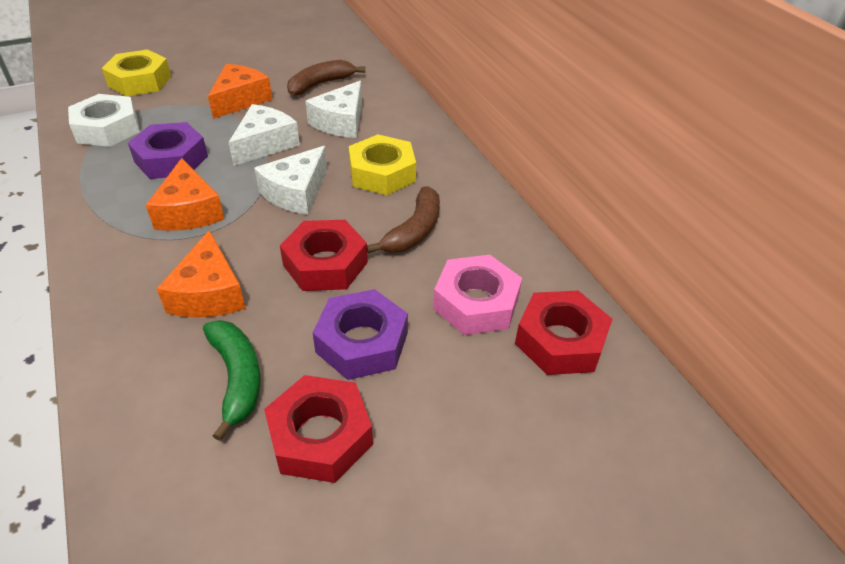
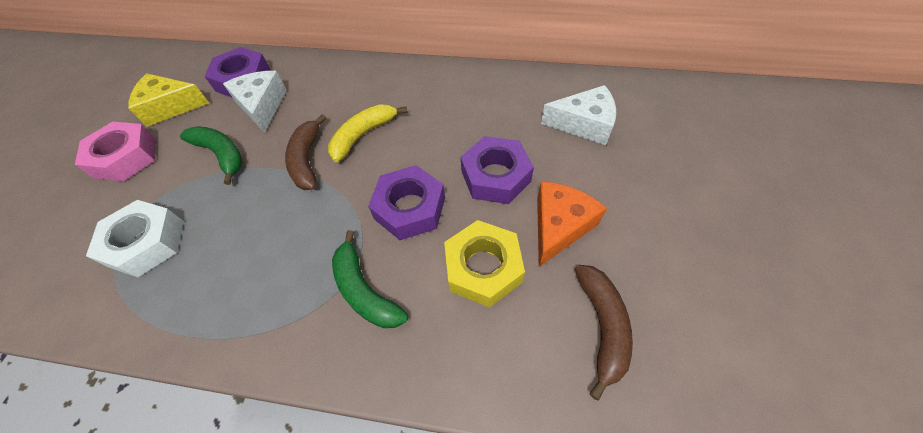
green banana: 1 -> 2
orange cheese: 3 -> 1
purple nut: 2 -> 3
red nut: 3 -> 0
white cheese: 3 -> 2
yellow banana: 0 -> 1
yellow cheese: 0 -> 1
yellow nut: 2 -> 1

